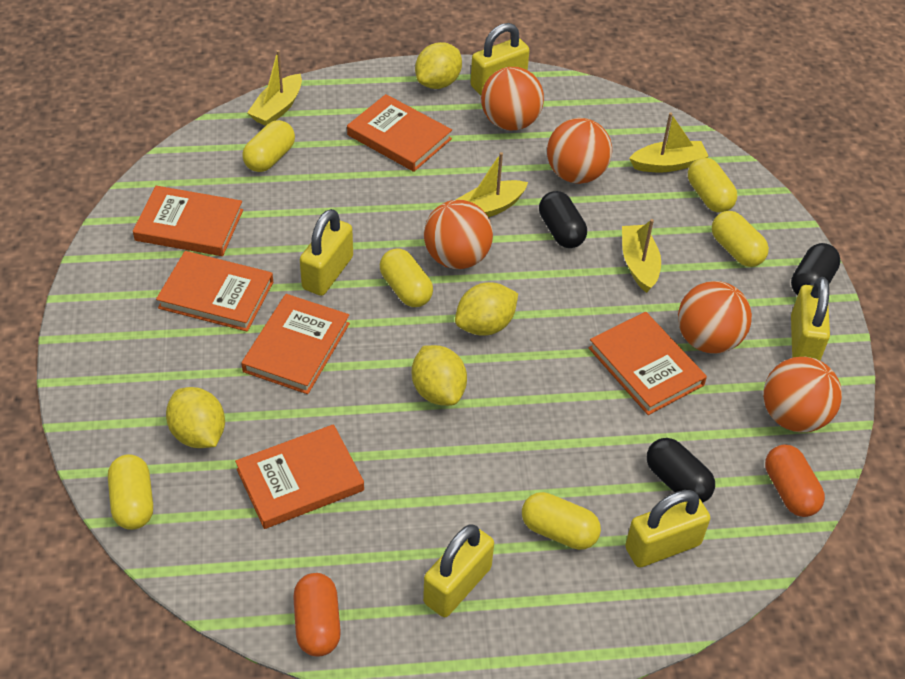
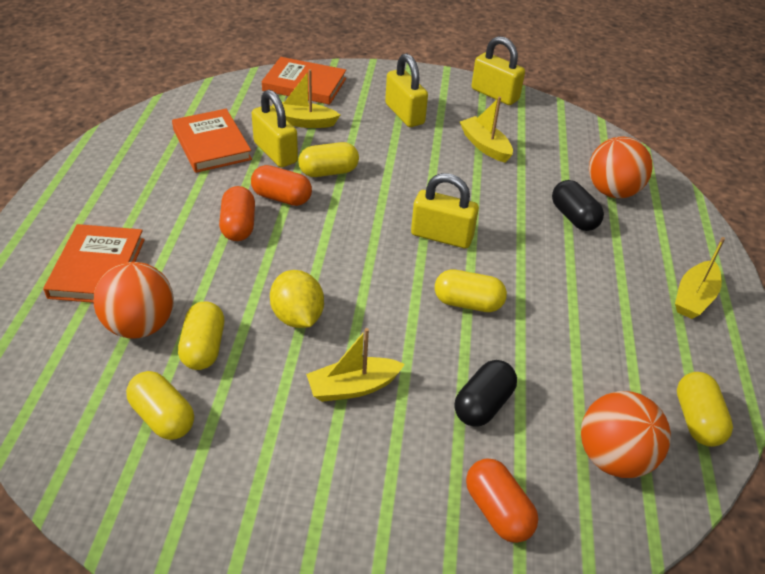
black capsule: 3 -> 2
orange ball: 5 -> 3
orange book: 6 -> 3
orange capsule: 2 -> 3
yellow capsule: 6 -> 5
yellow lemon: 4 -> 1
yellow padlock: 5 -> 4

